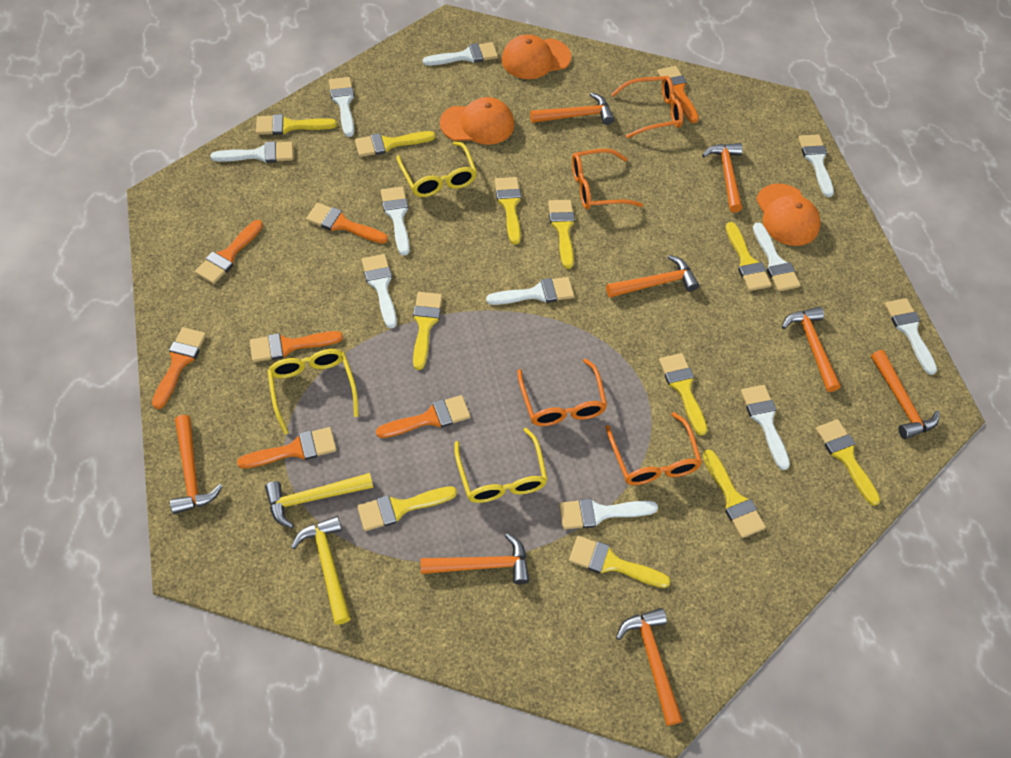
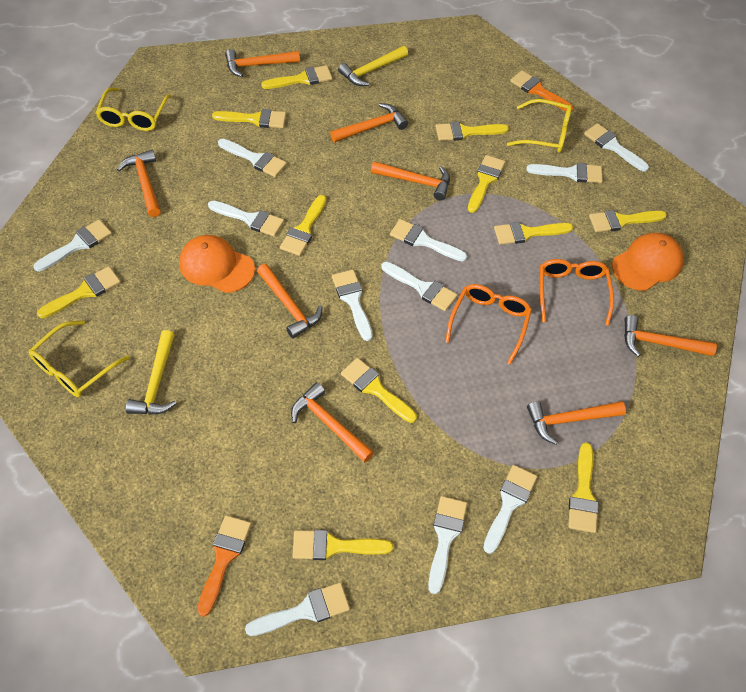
orange brush: 7 -> 2
orange cap: 3 -> 2
orange glasses: 4 -> 2

